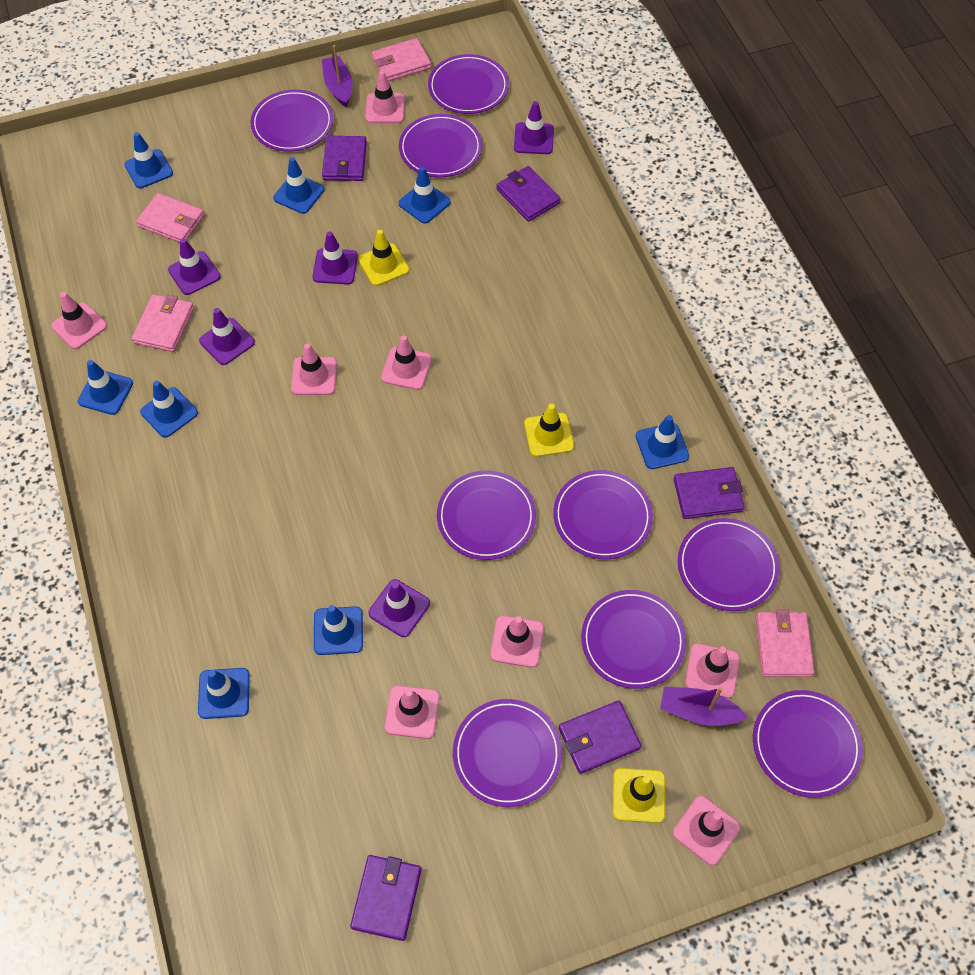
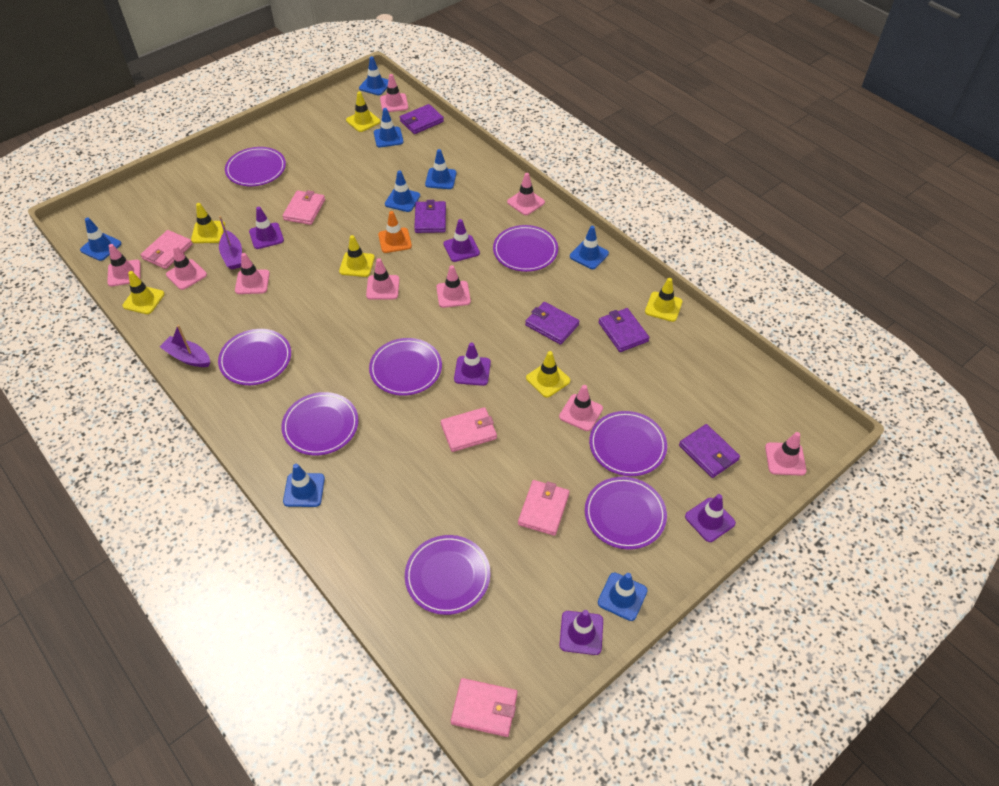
orange traffic cone: 0 -> 1
pink traffic cone: 8 -> 9
pink wallet: 4 -> 5
purple plate: 9 -> 8
yellow traffic cone: 3 -> 6

